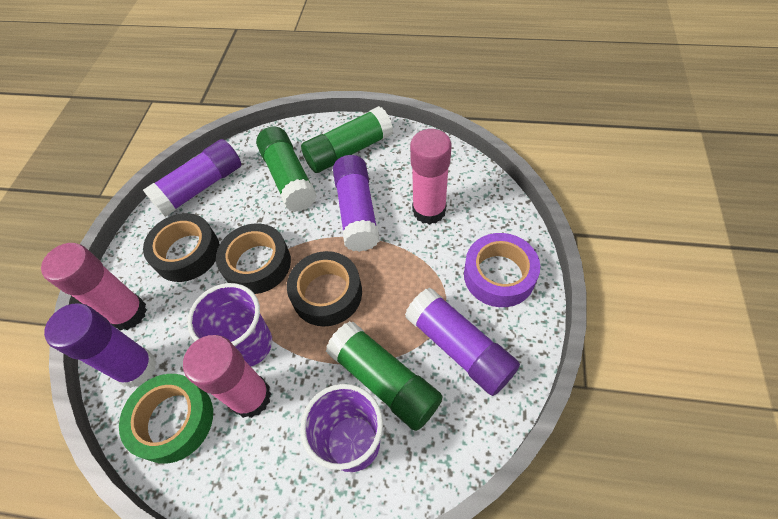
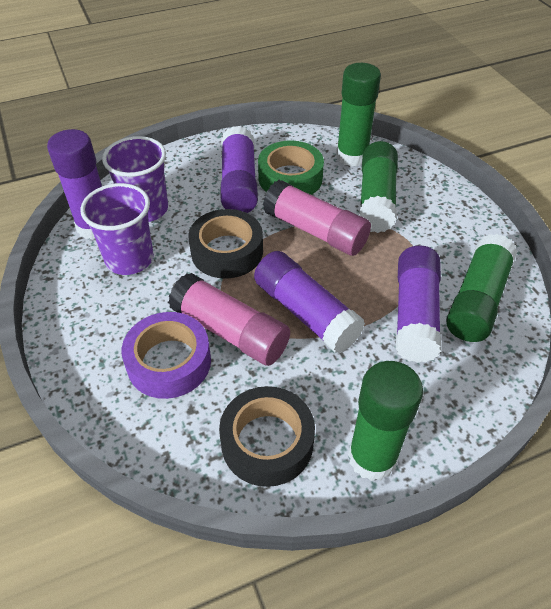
black tape: 3 -> 2
green glue stick: 3 -> 4
pink glue stick: 3 -> 2

